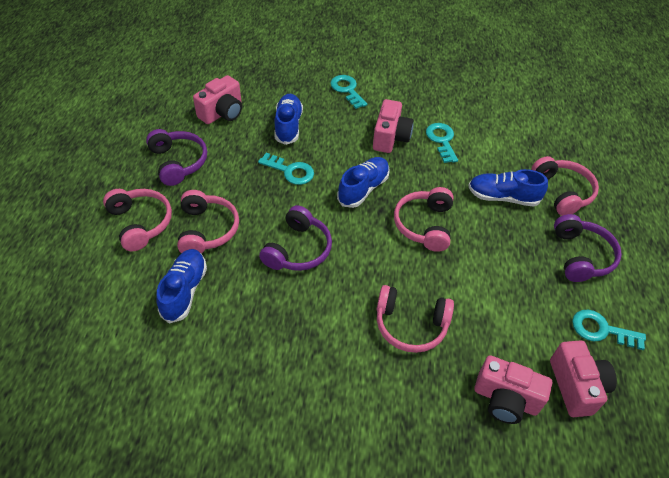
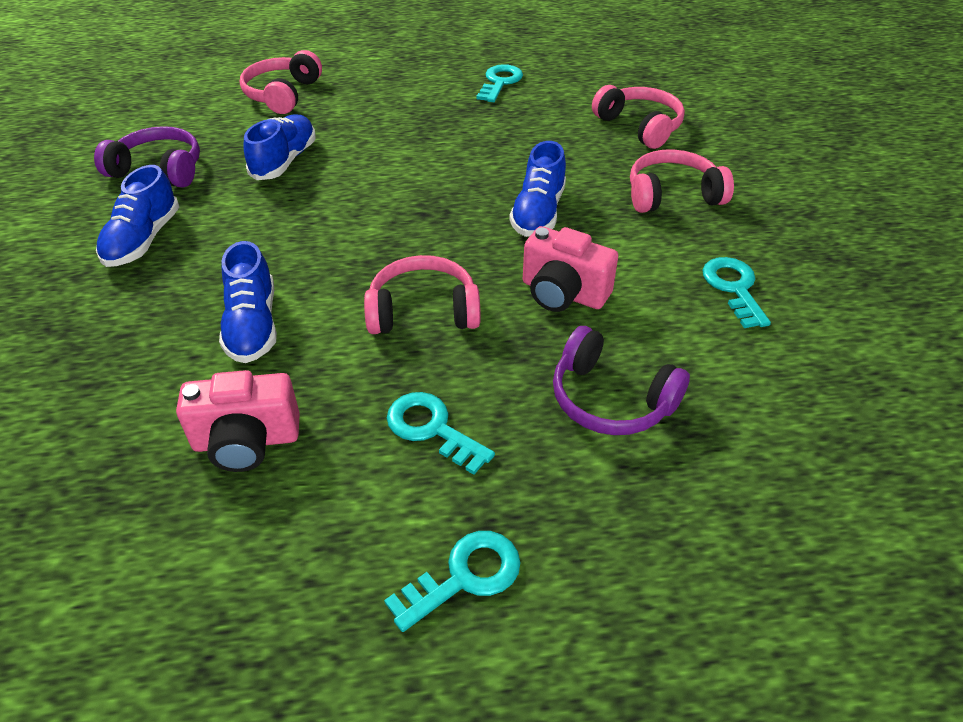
pink camera: 4 -> 2
pink headphones: 5 -> 4
purple headphones: 3 -> 2

